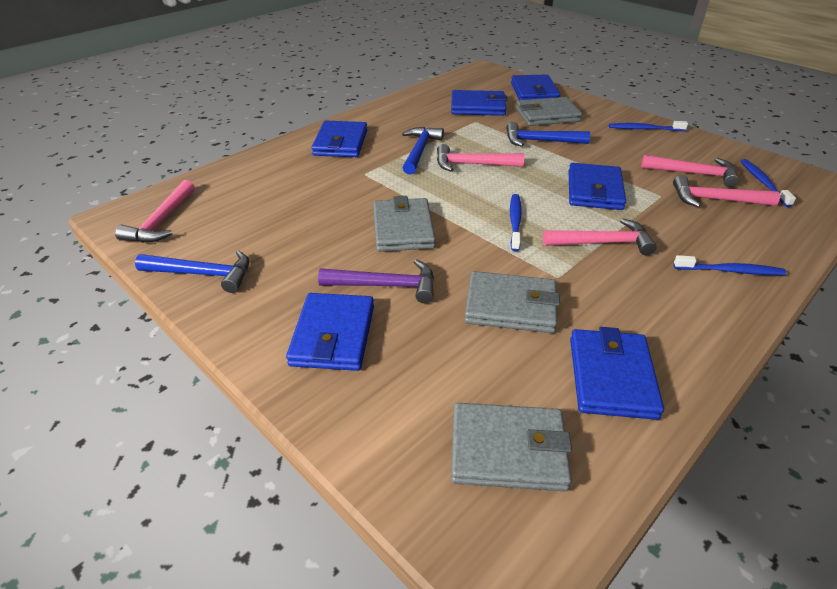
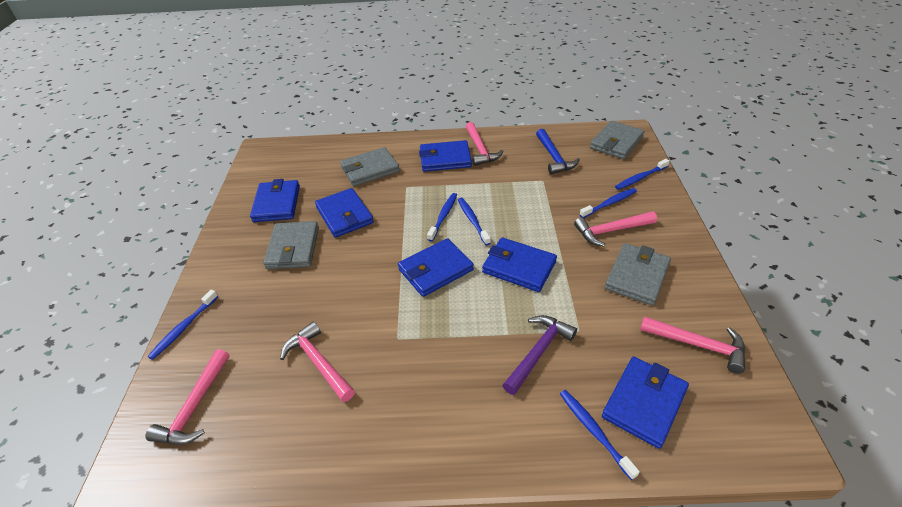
blue hammer: 3 -> 1
blue toothbrush: 4 -> 6

